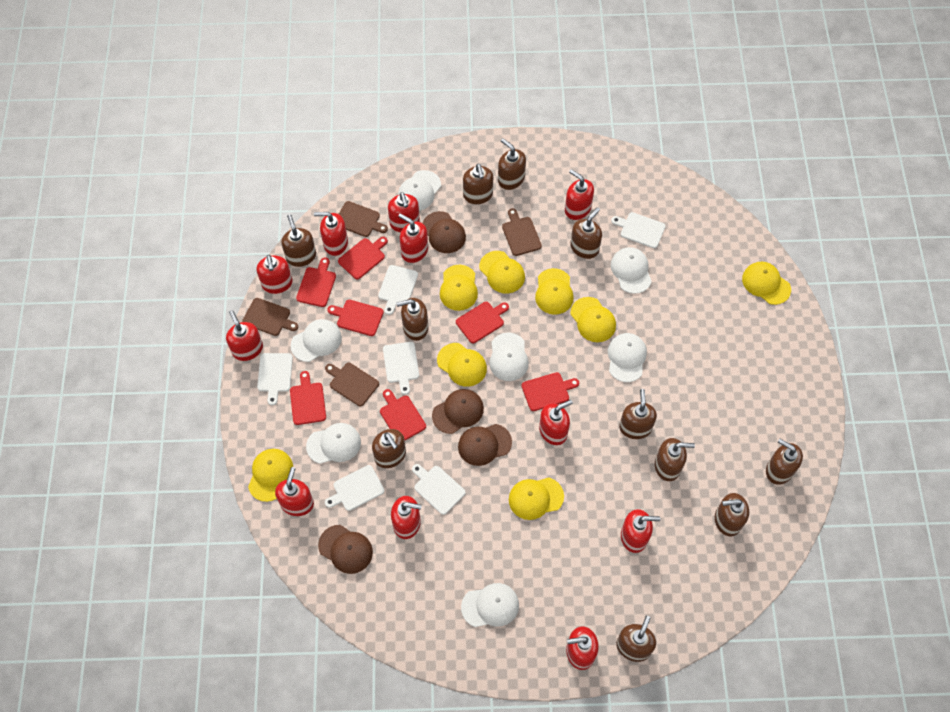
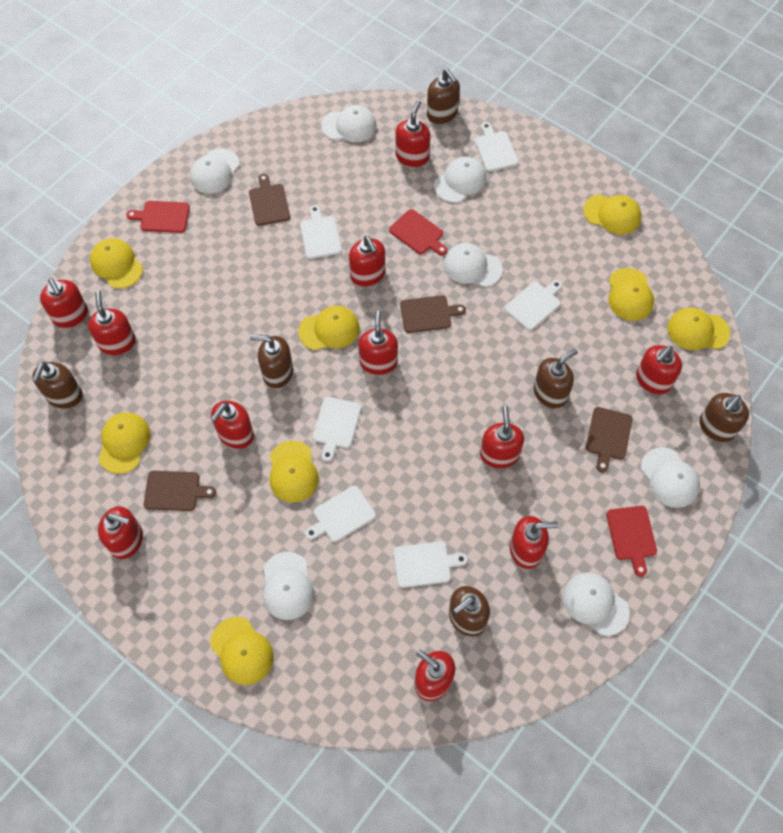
brown cap: 4 -> 0
brown soap dispenser: 11 -> 6
red cutting board: 7 -> 3

